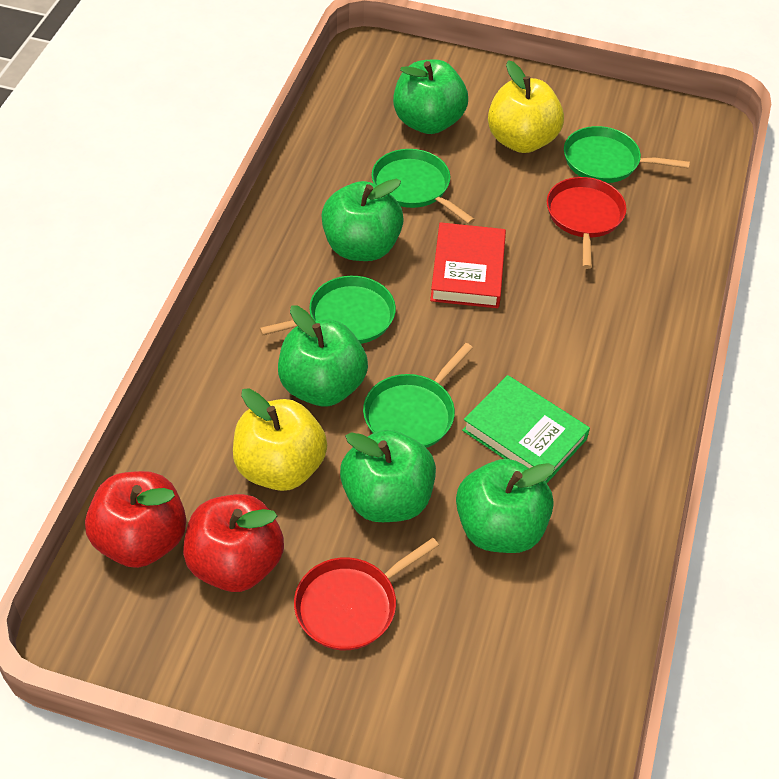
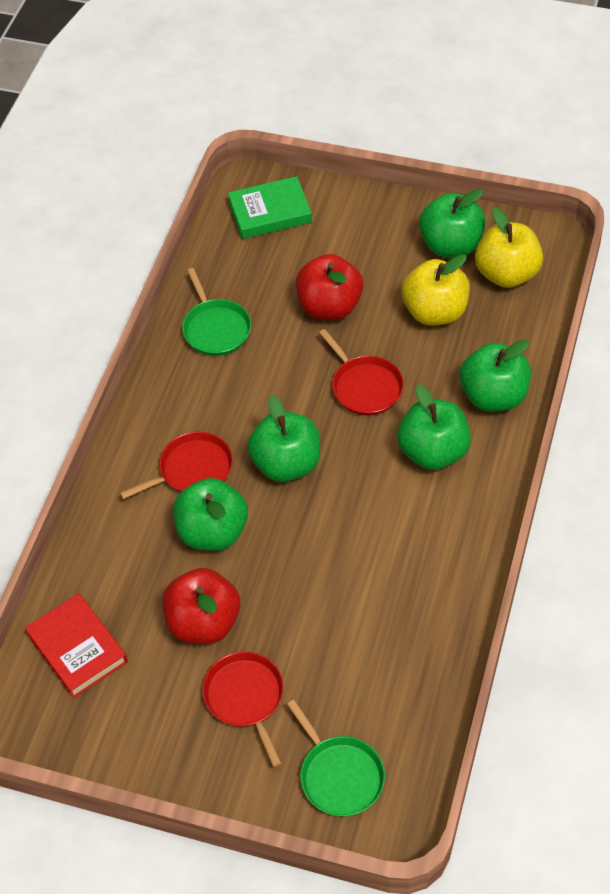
green pan: 4 -> 2
red pan: 2 -> 3

